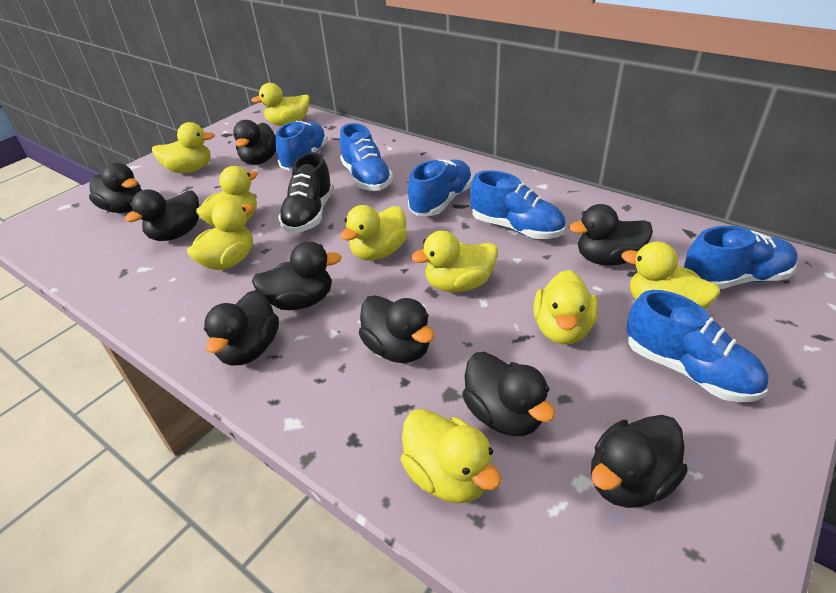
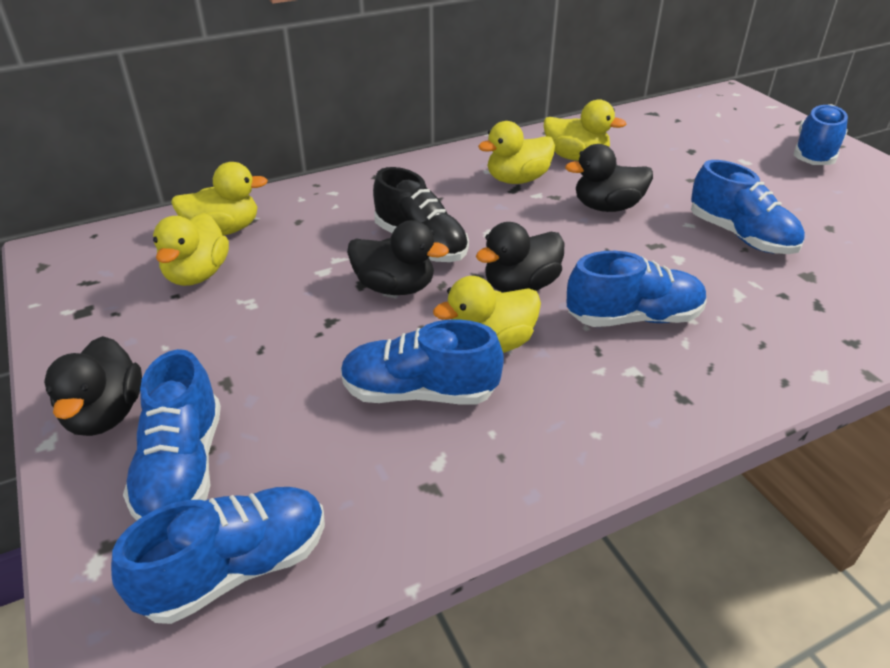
black duck: 9 -> 4
yellow duck: 9 -> 5

